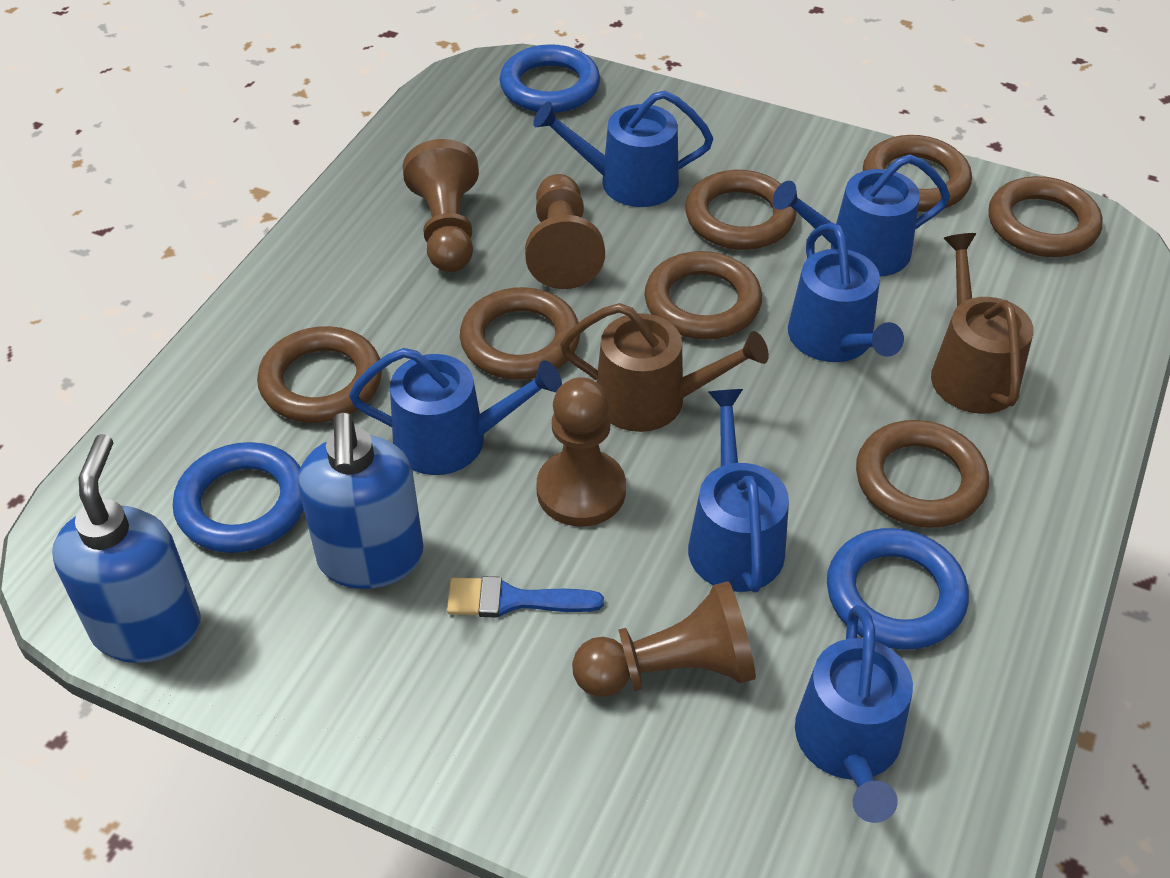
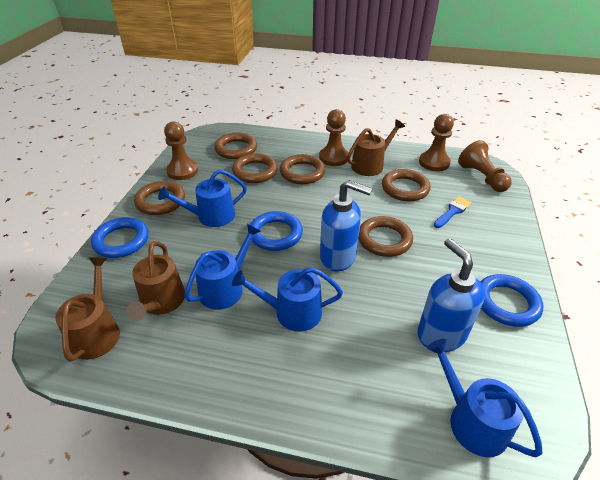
blue watering can: 6 -> 4
brown ring: 7 -> 6
brown watering can: 2 -> 3

